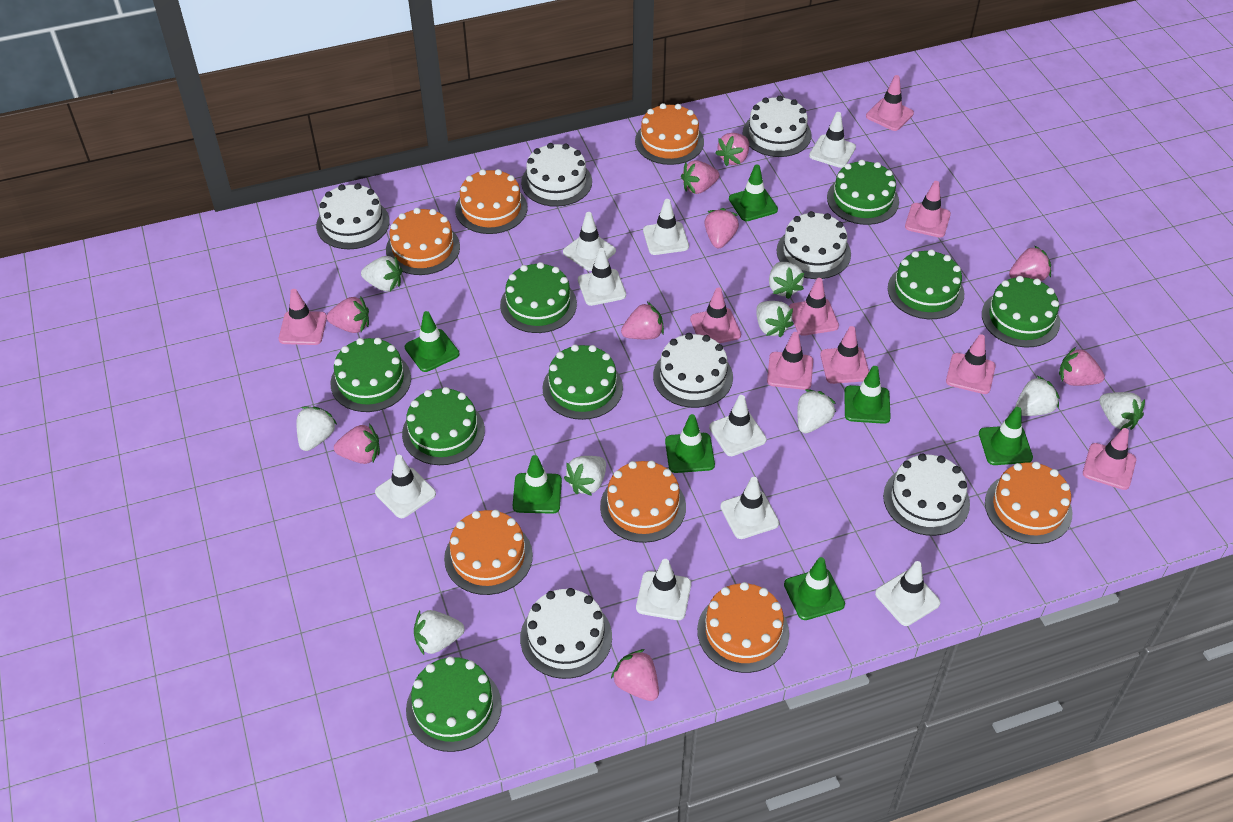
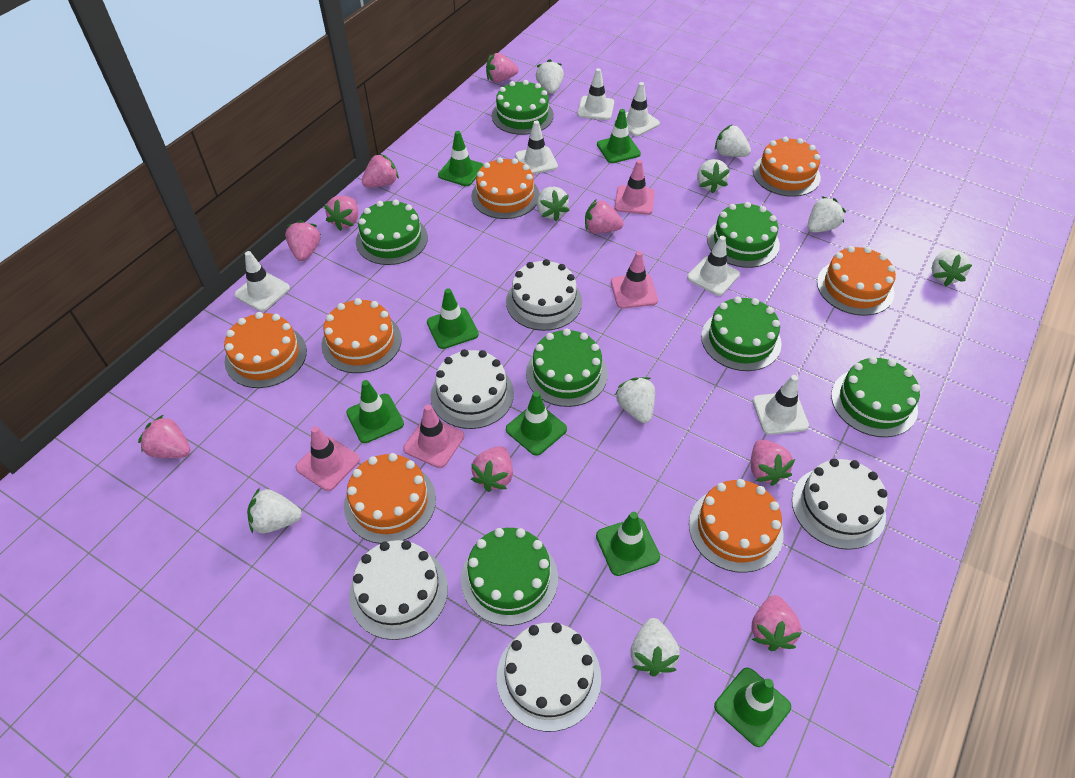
green cake: 8 -> 7
pink traffic cone: 9 -> 4
white cake: 7 -> 5
white traffic cone: 9 -> 6

